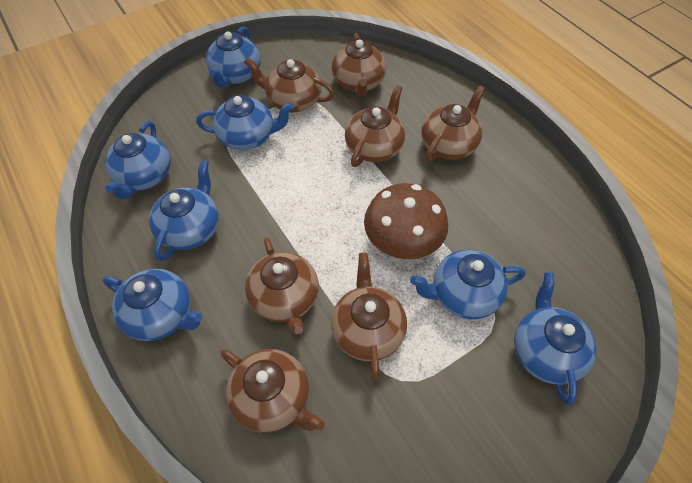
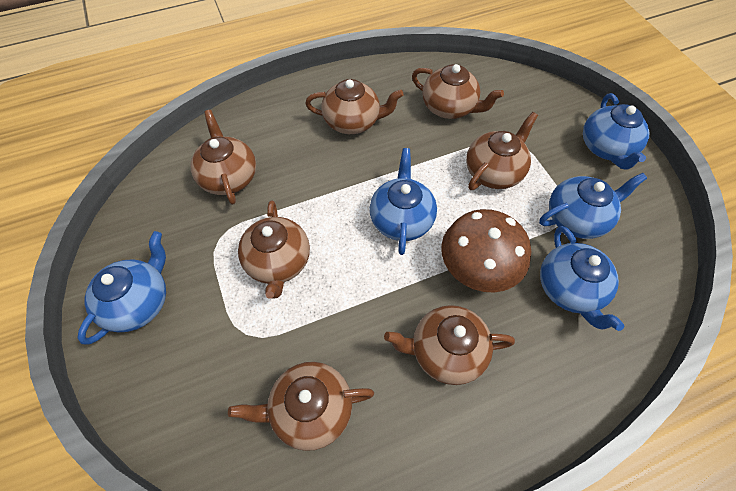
blue teapot: 7 -> 5

